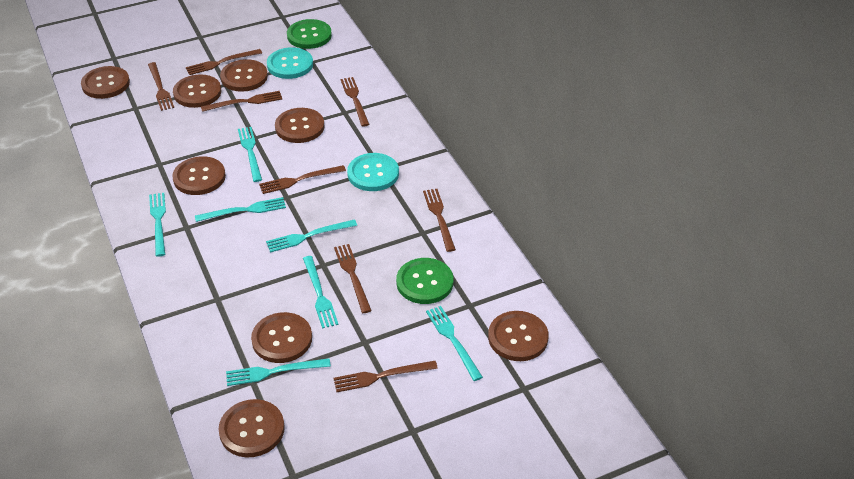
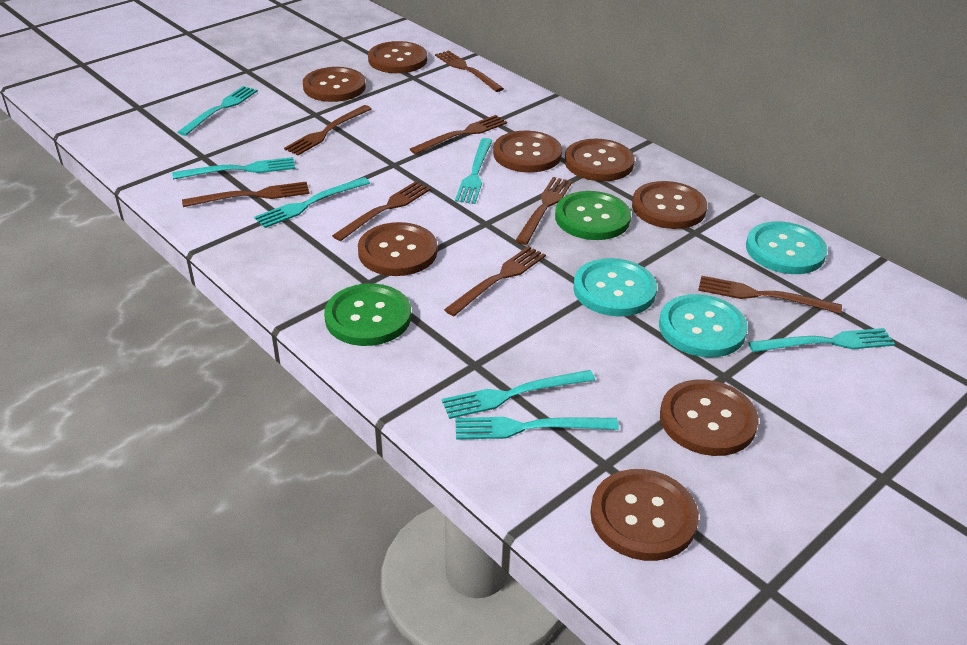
turquoise button: 2 -> 3

